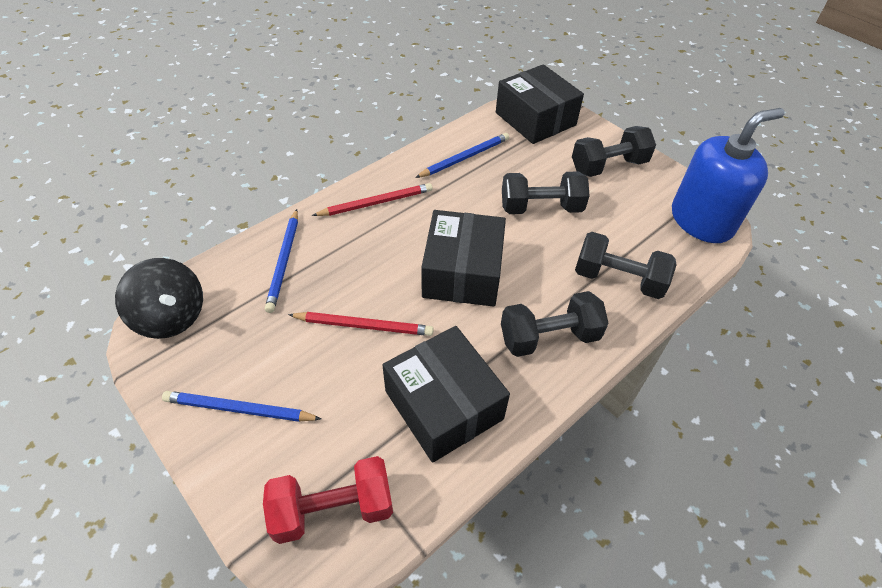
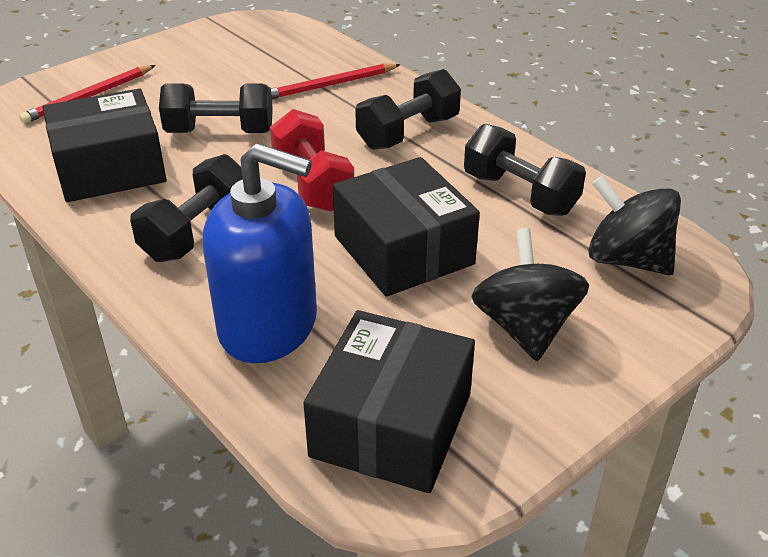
black spinning top: 1 -> 2
blue pencil: 3 -> 0

